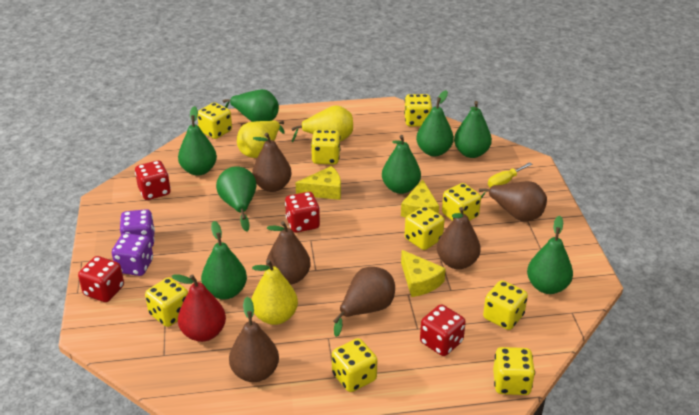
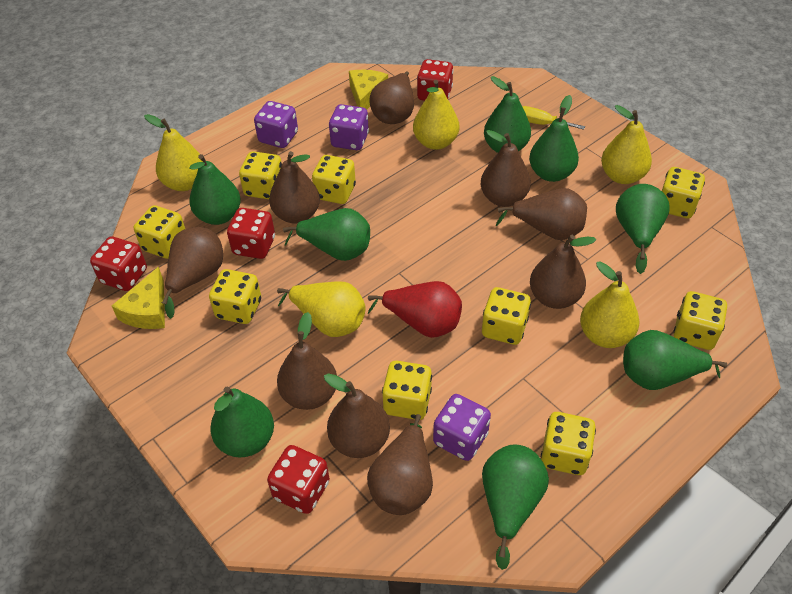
brown pear: 6 -> 9
purple dice: 2 -> 3
yellow cheese: 3 -> 2
yellow pear: 3 -> 5

